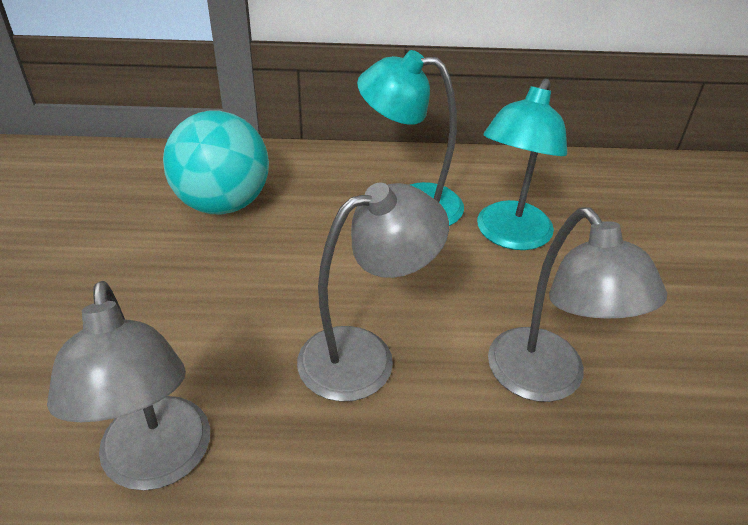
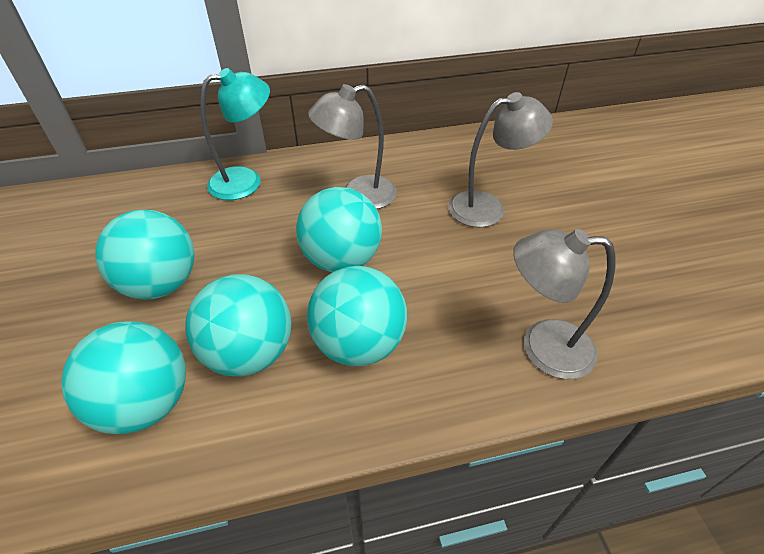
turquoise ball: 1 -> 5
turquoise lamp: 2 -> 1

